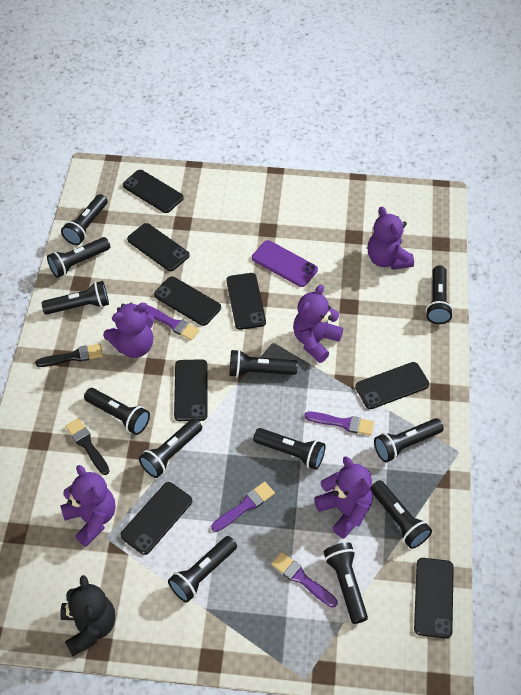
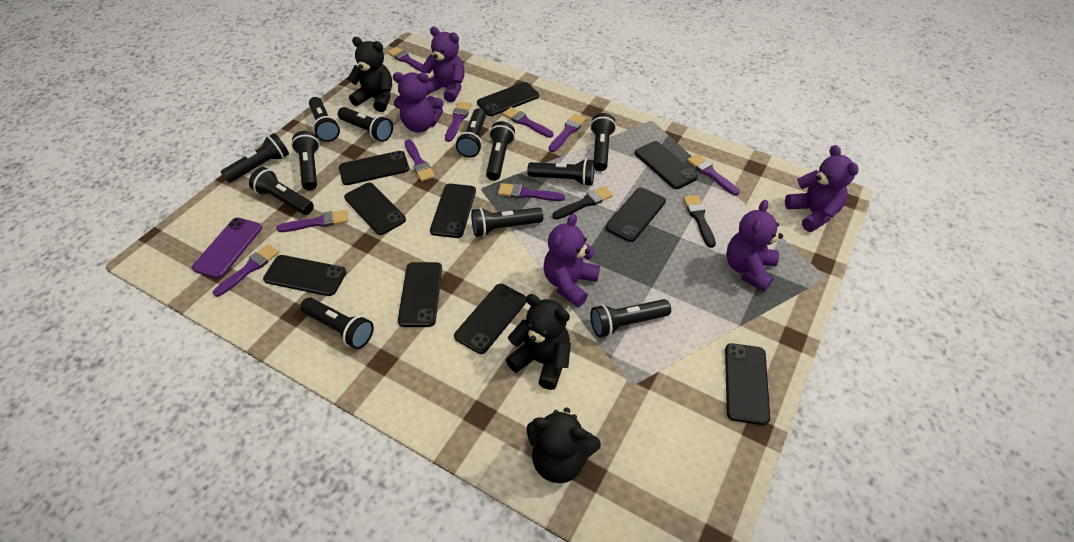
black phone: 8 -> 10
black teddy bear: 1 -> 3
purple brush: 4 -> 9

